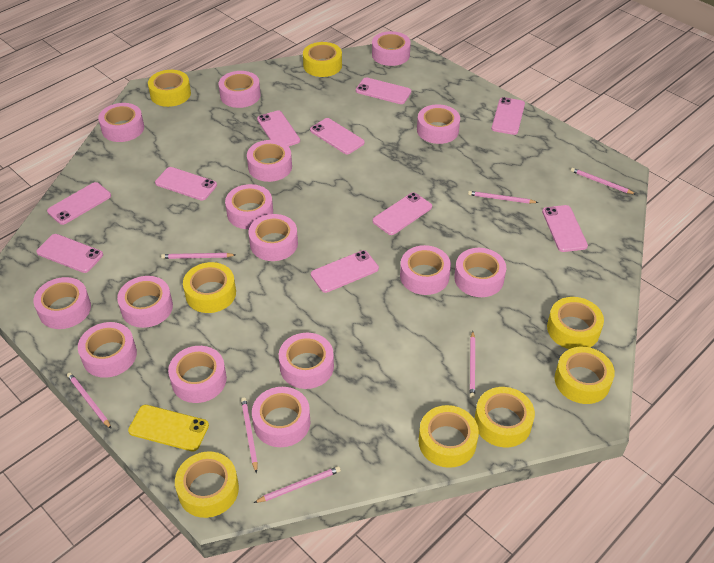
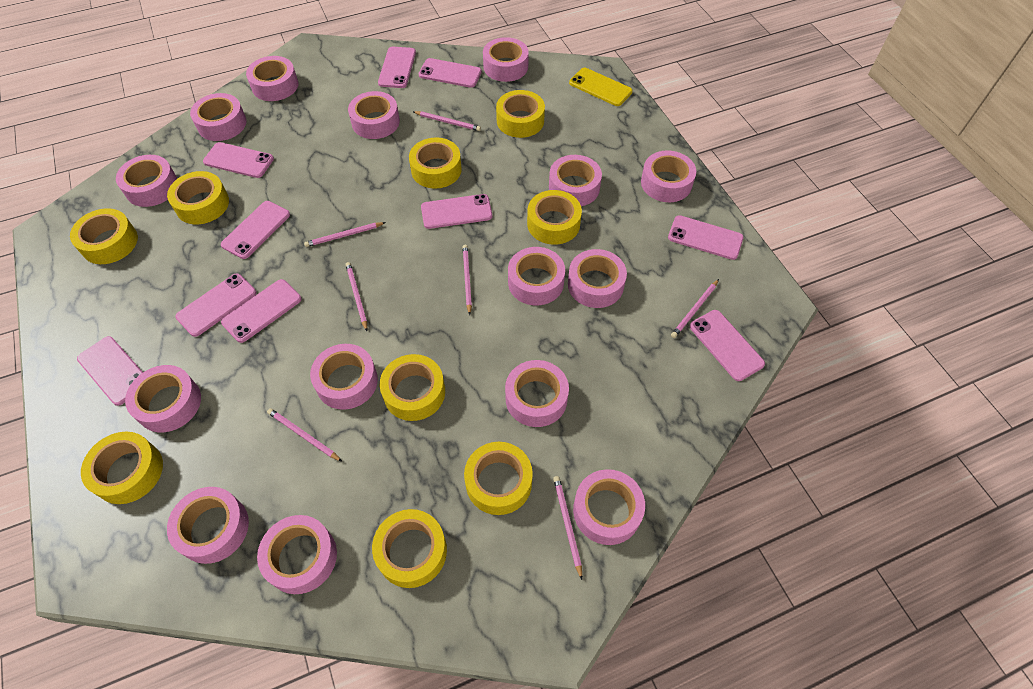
yellow tape: 8 -> 9

